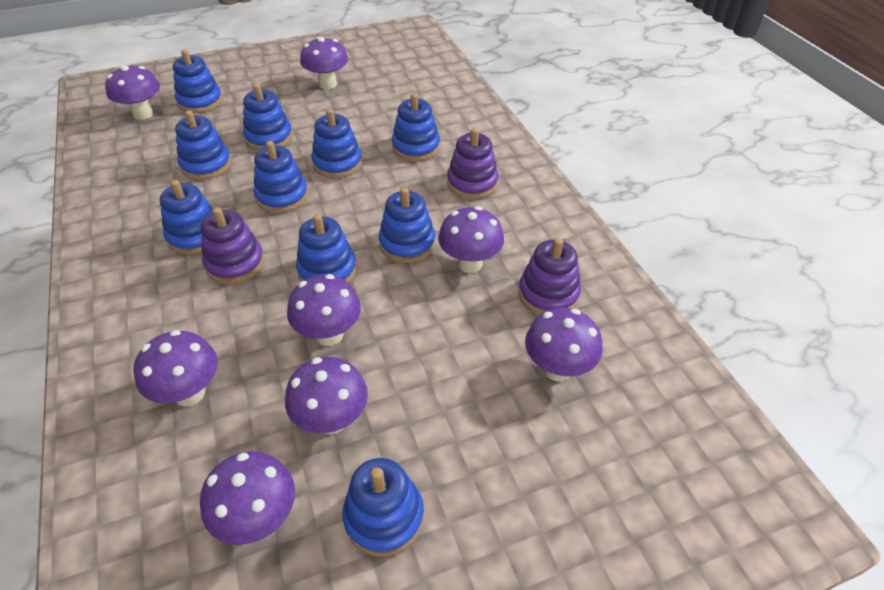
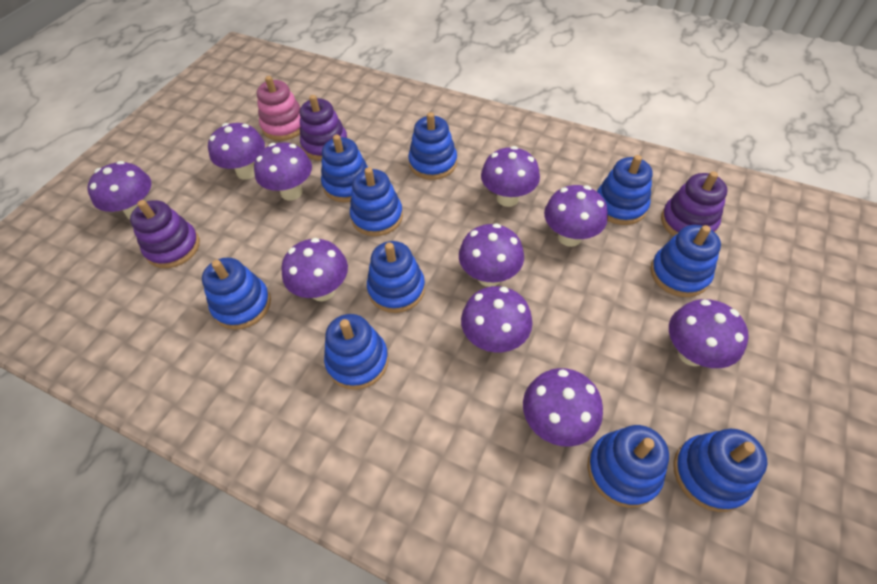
pink stacking toy: 0 -> 1
purple mushroom: 8 -> 10

